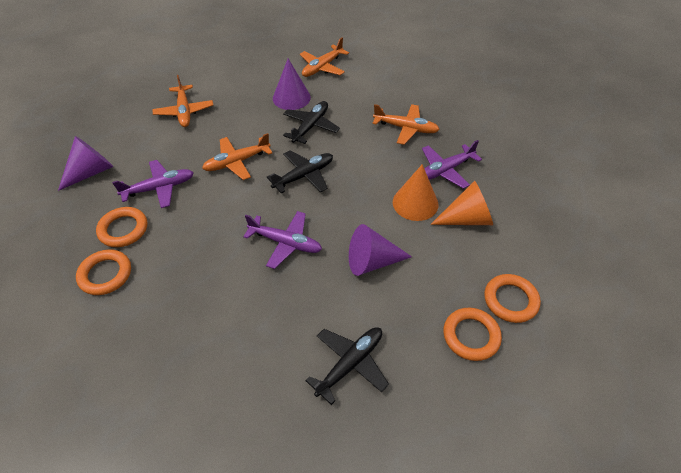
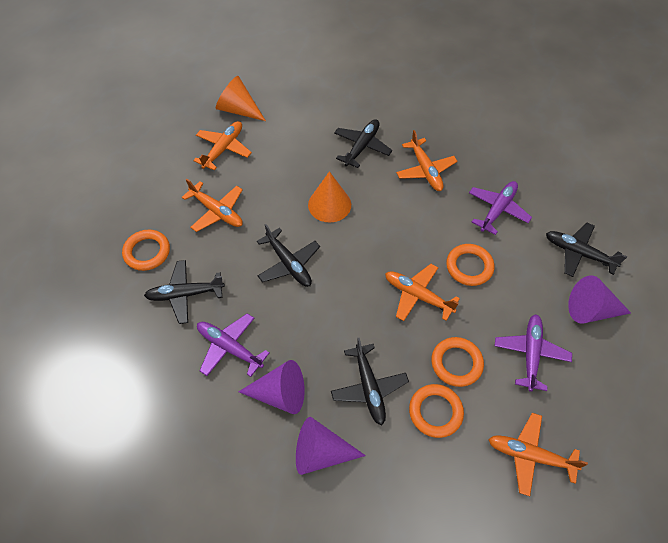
black plane: 3 -> 5
orange plane: 4 -> 5

